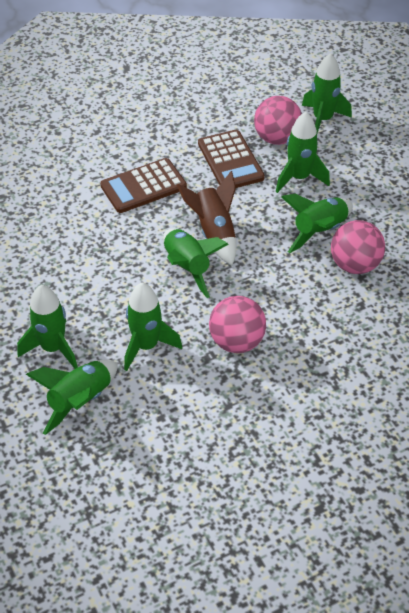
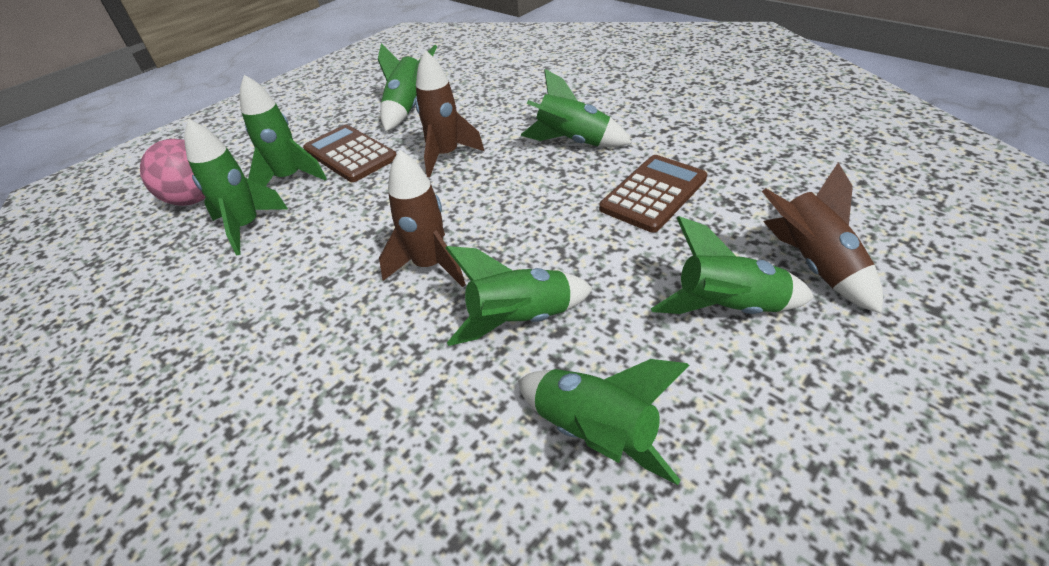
brown rocket: 1 -> 3
pink ball: 3 -> 1

